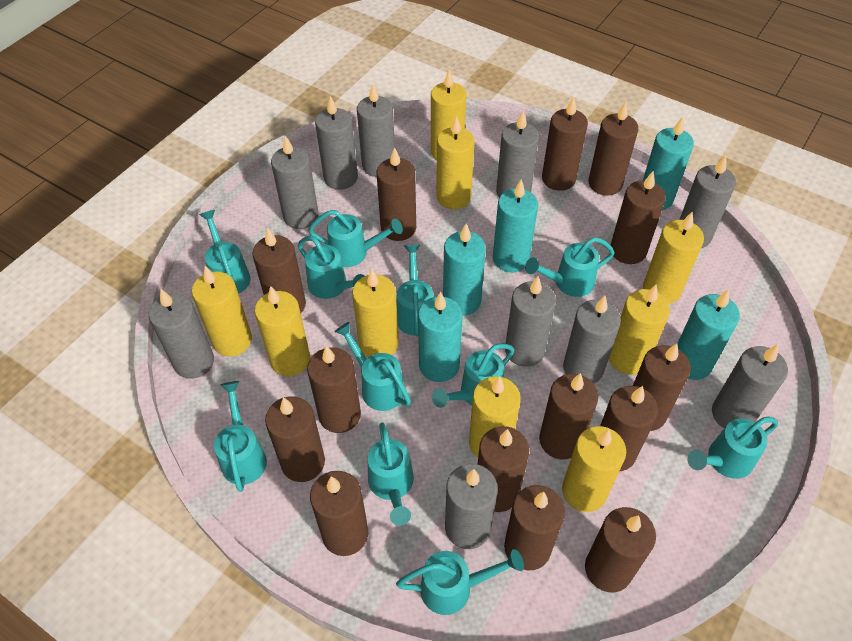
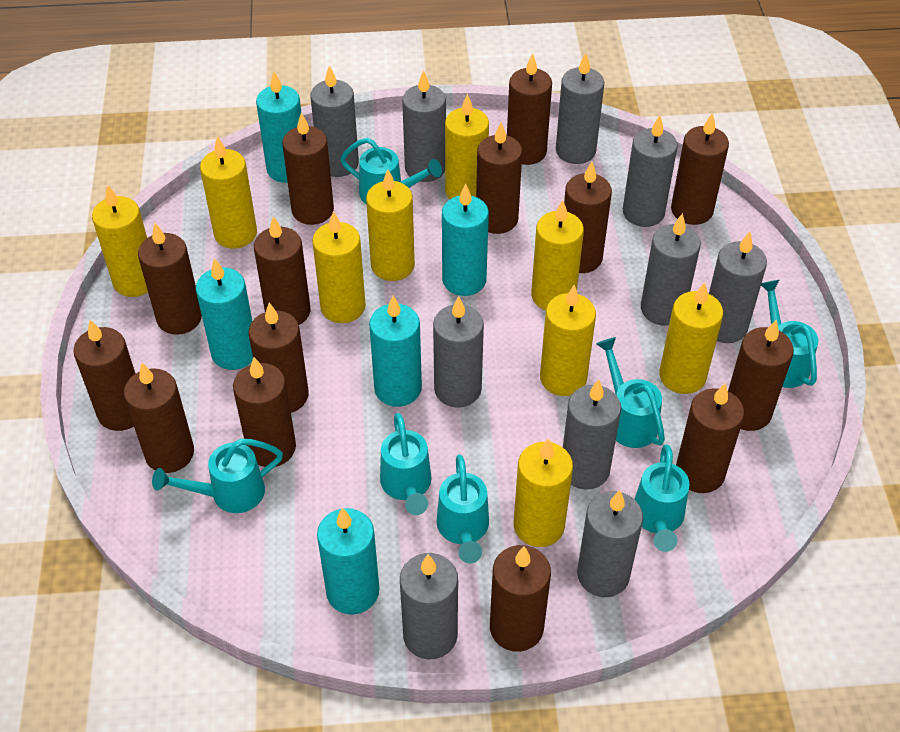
turquoise watering can: 11 -> 7

